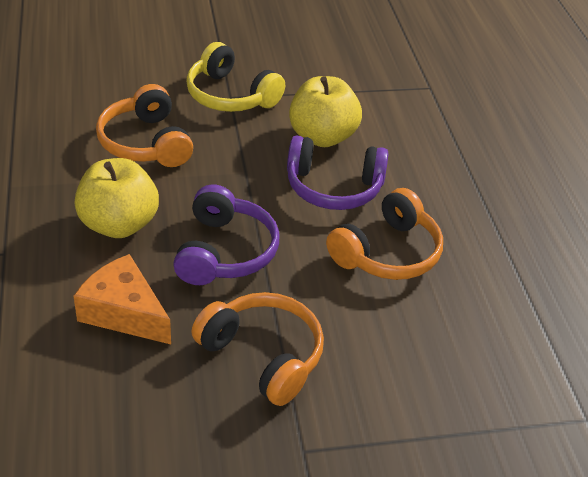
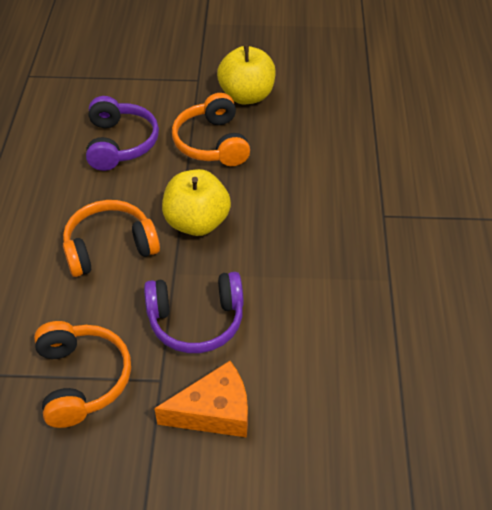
yellow headphones: 1 -> 0

